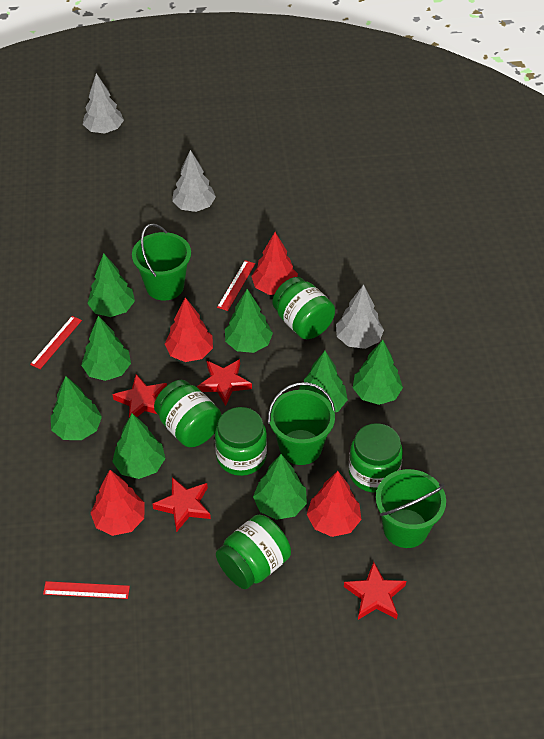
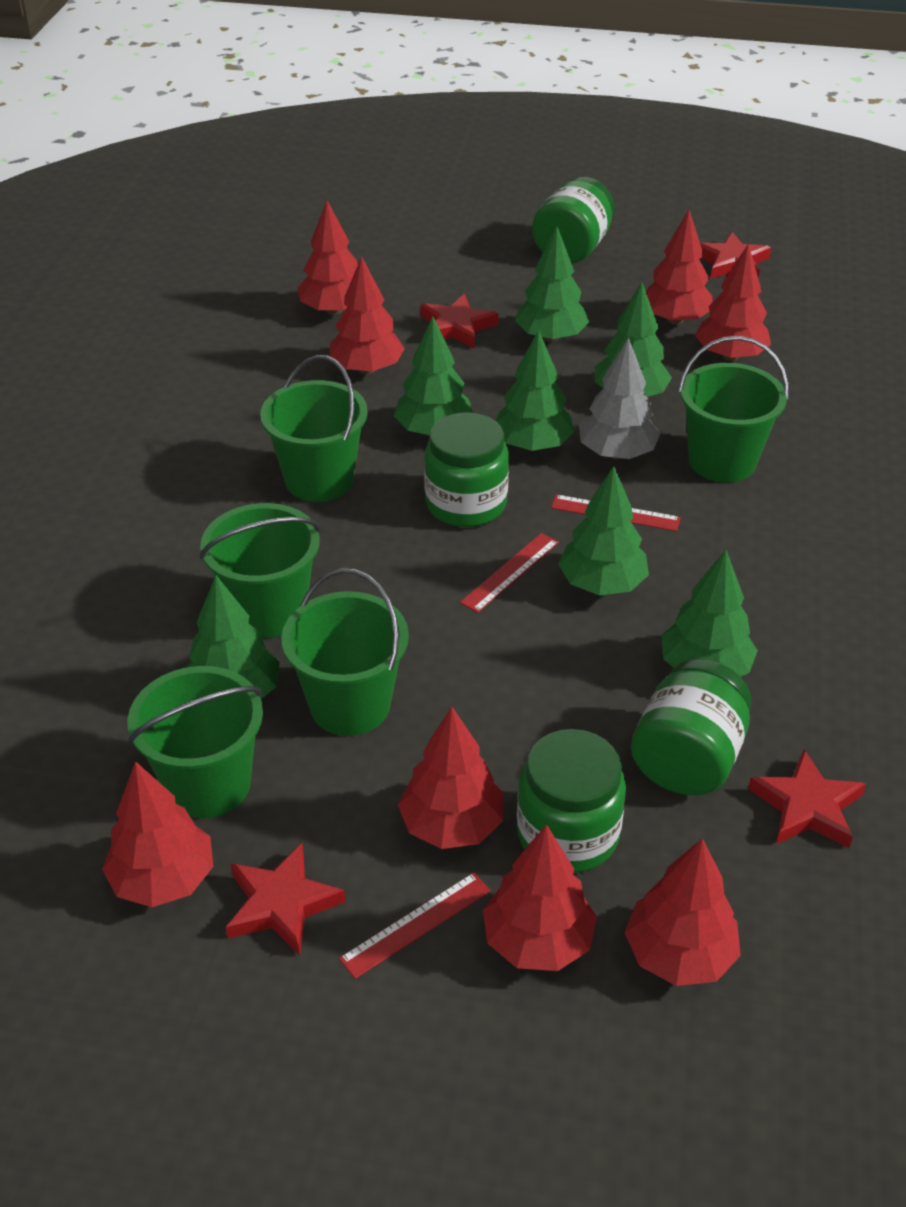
green bucket: 3 -> 5
green jar: 5 -> 4
green tree: 8 -> 7
grey tree: 3 -> 1
red tree: 4 -> 8

